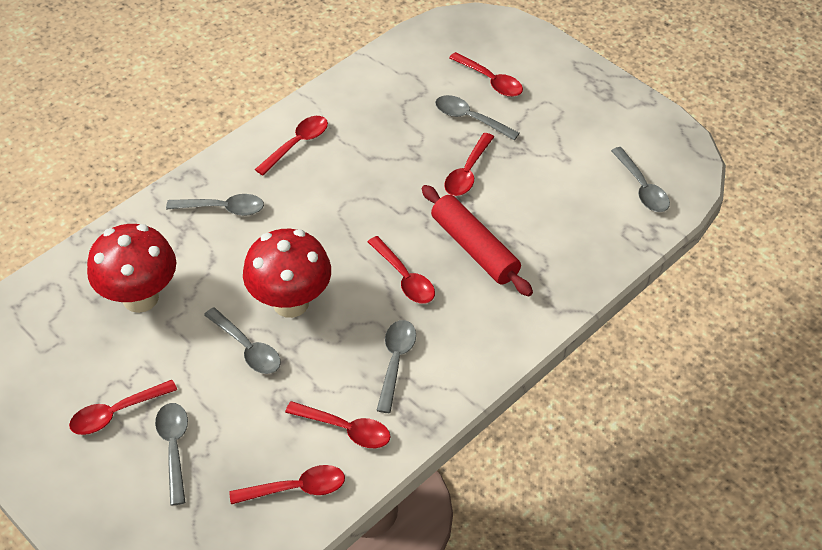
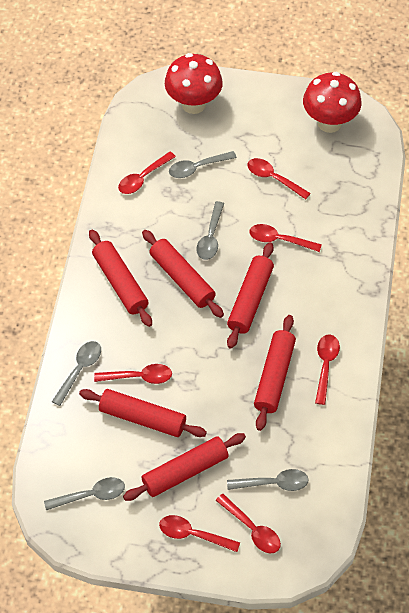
grey spoon: 6 -> 5
red rolling pin: 1 -> 6

